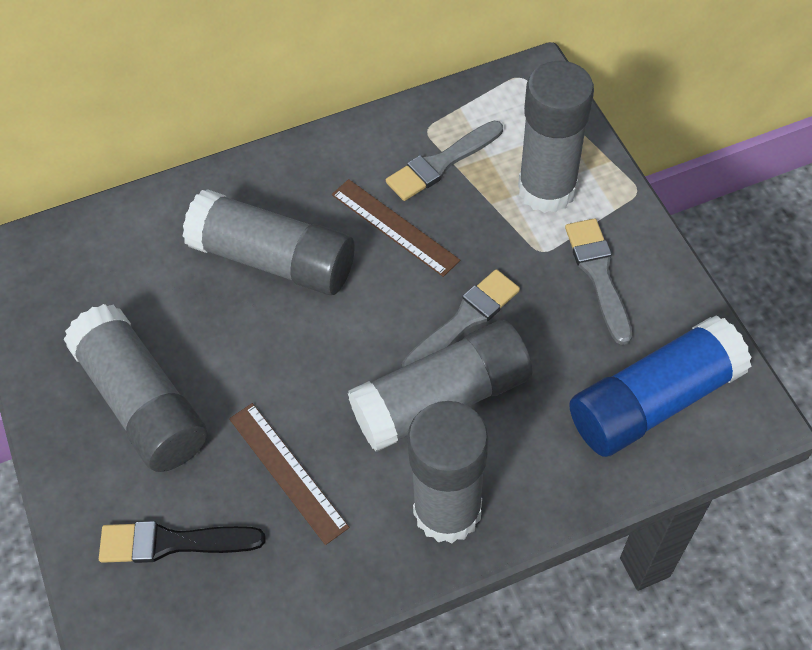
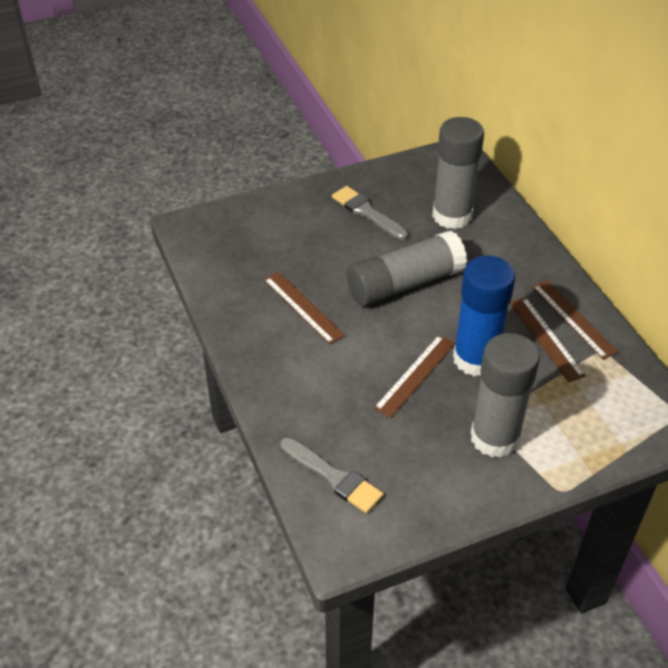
black brush: 1 -> 0
brown ruler: 2 -> 4
grey brush: 3 -> 2
grey glue stick: 5 -> 3

